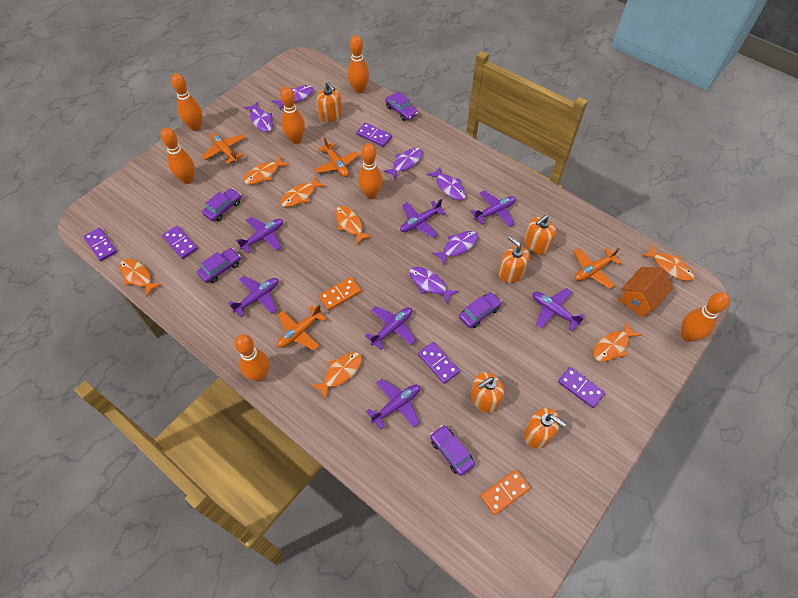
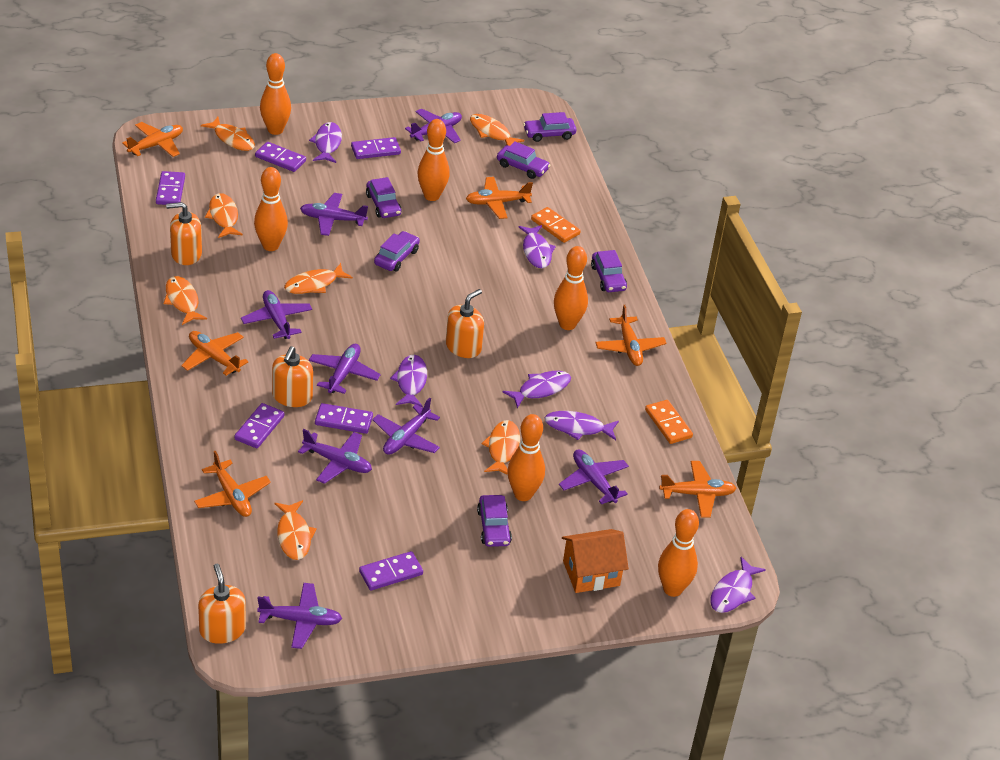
orange bowling pin: 7 -> 6
orange plane: 4 -> 6
orange soap dispenser: 5 -> 4
purple car: 5 -> 6
purple domino: 5 -> 6
purple plane: 7 -> 8

